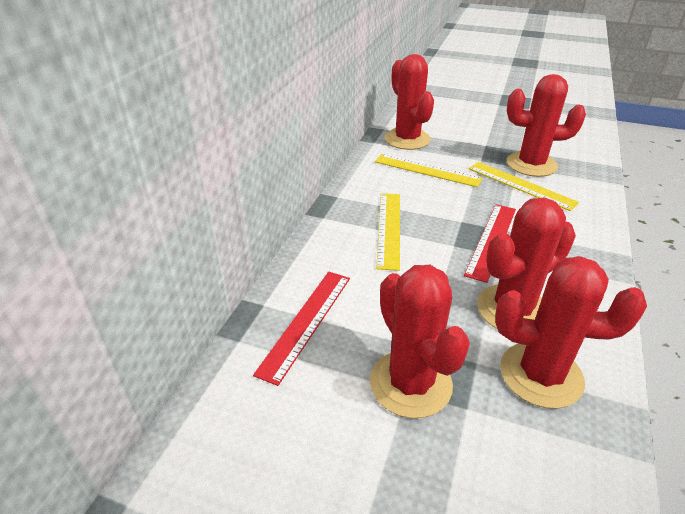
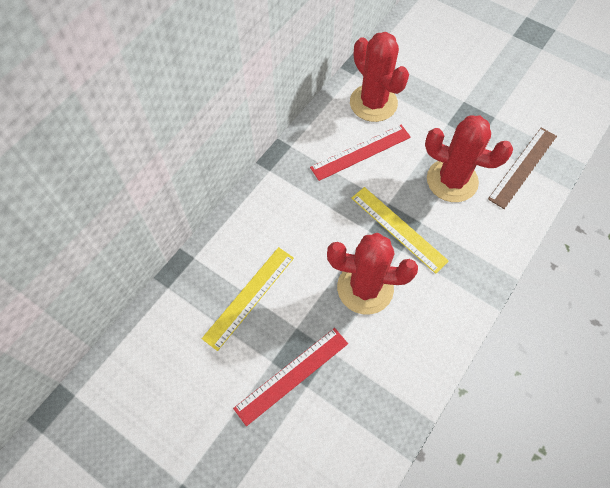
brown ruler: 0 -> 1
red cactus: 5 -> 3
yellow ruler: 3 -> 2

